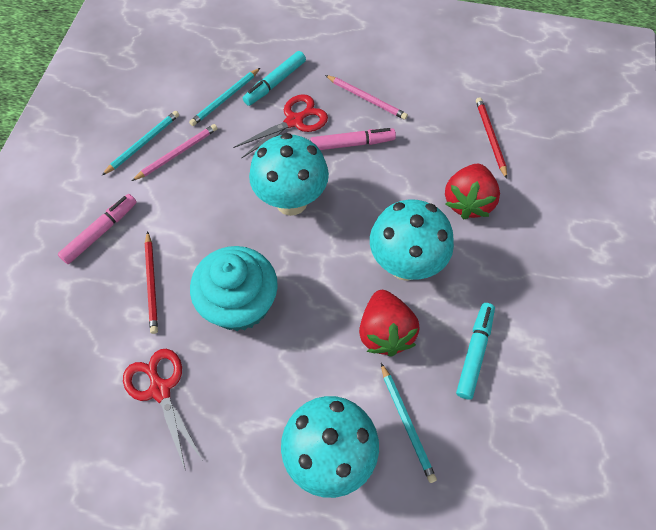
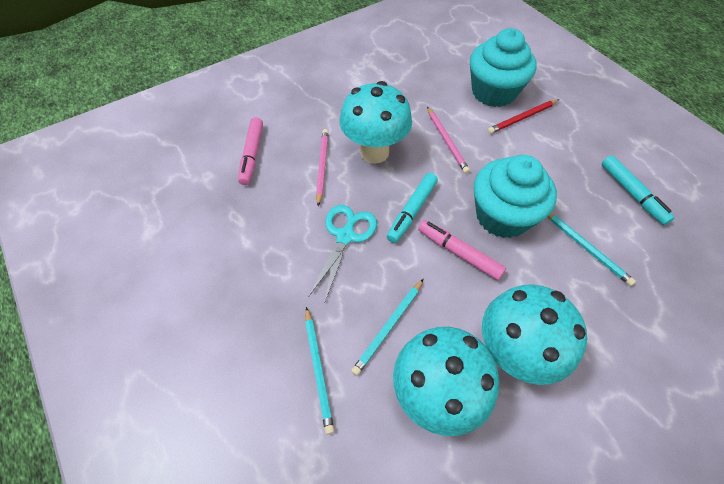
red pencil: 2 -> 1
red scissors: 2 -> 0
red strawberry: 2 -> 0
turquoise cupcake: 1 -> 2
turquoise scissors: 0 -> 1

